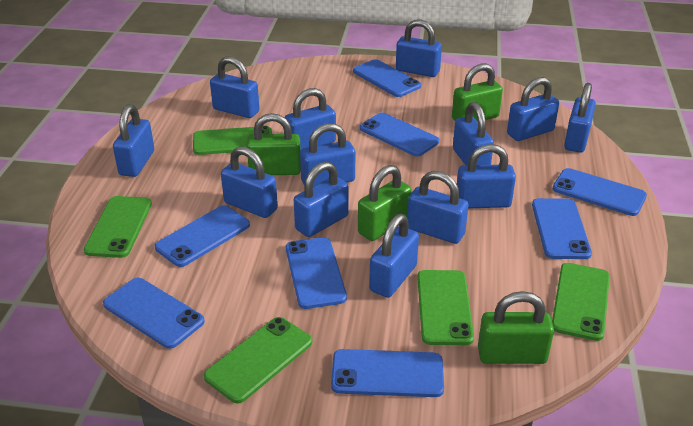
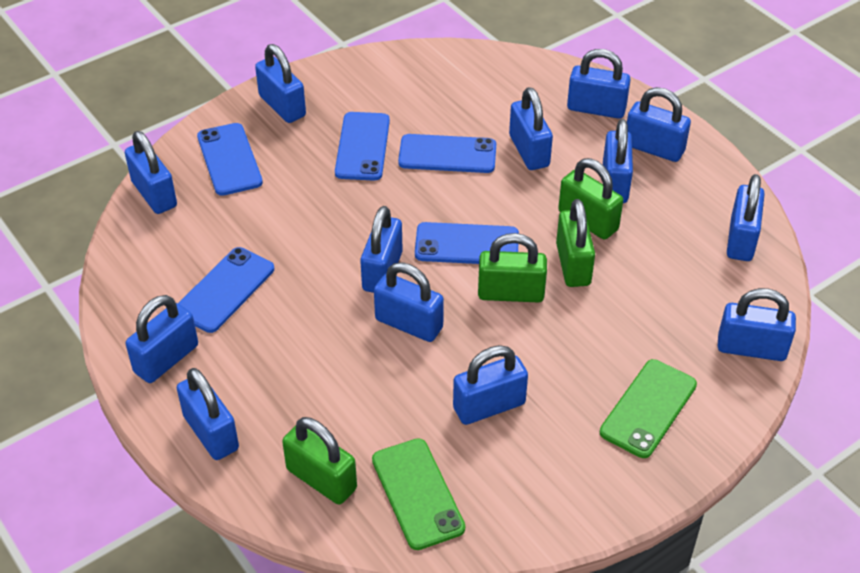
blue phone: 8 -> 5
green phone: 5 -> 2

